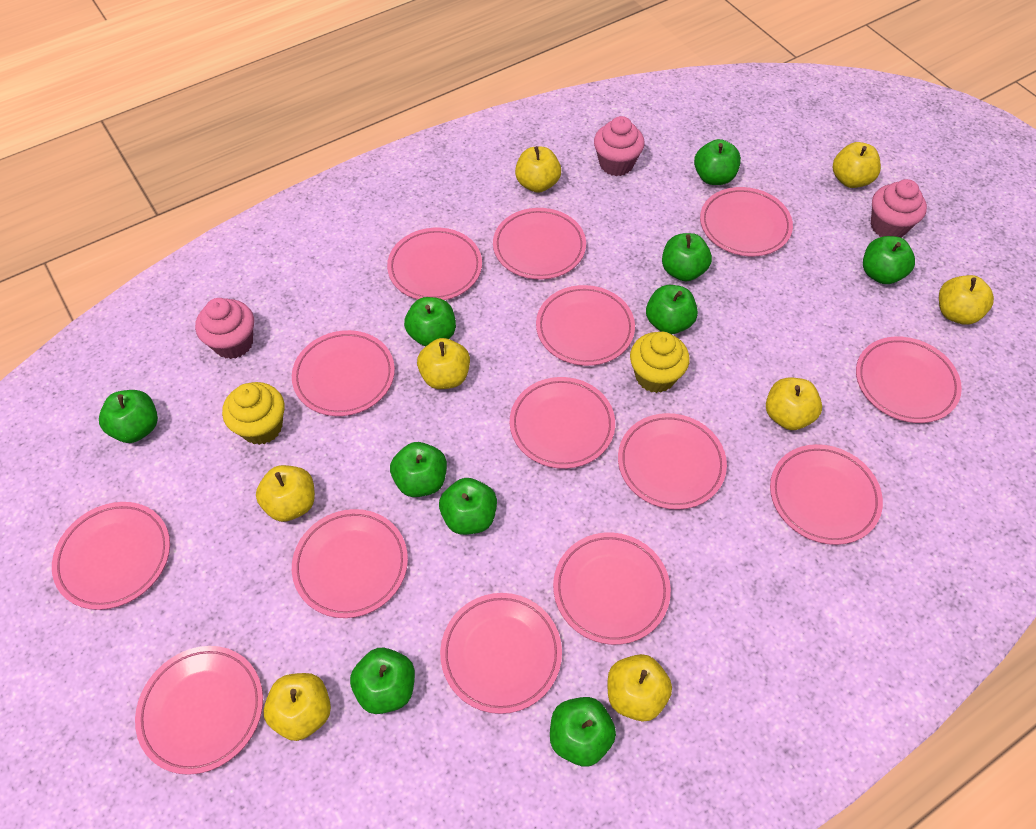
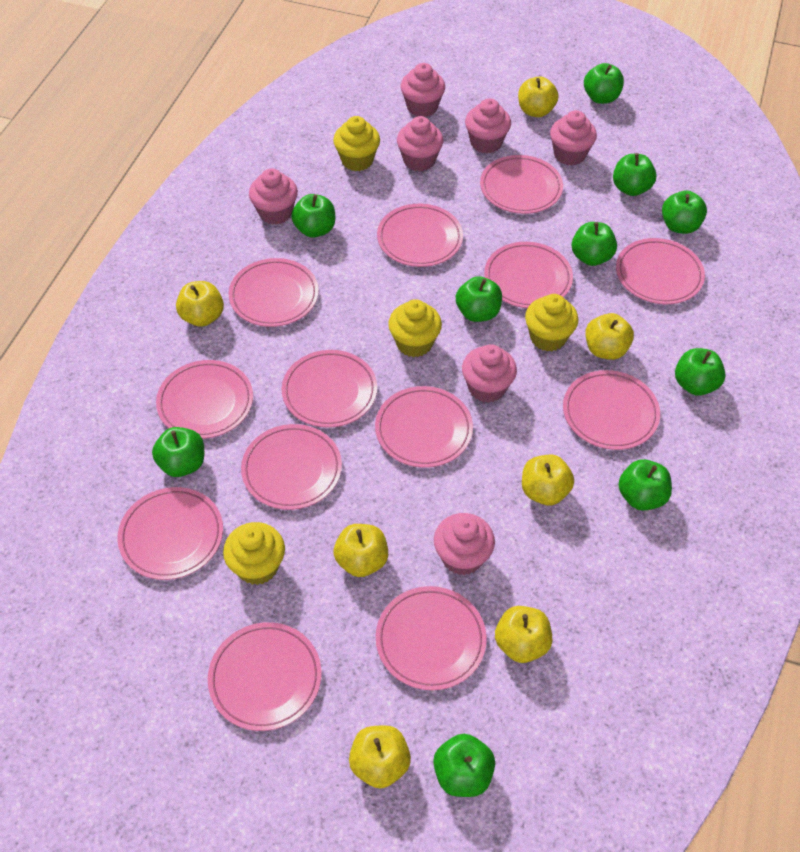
pink cupcake: 3 -> 7
pink plate: 14 -> 13
yellow apple: 8 -> 7
yellow cupcake: 2 -> 4

